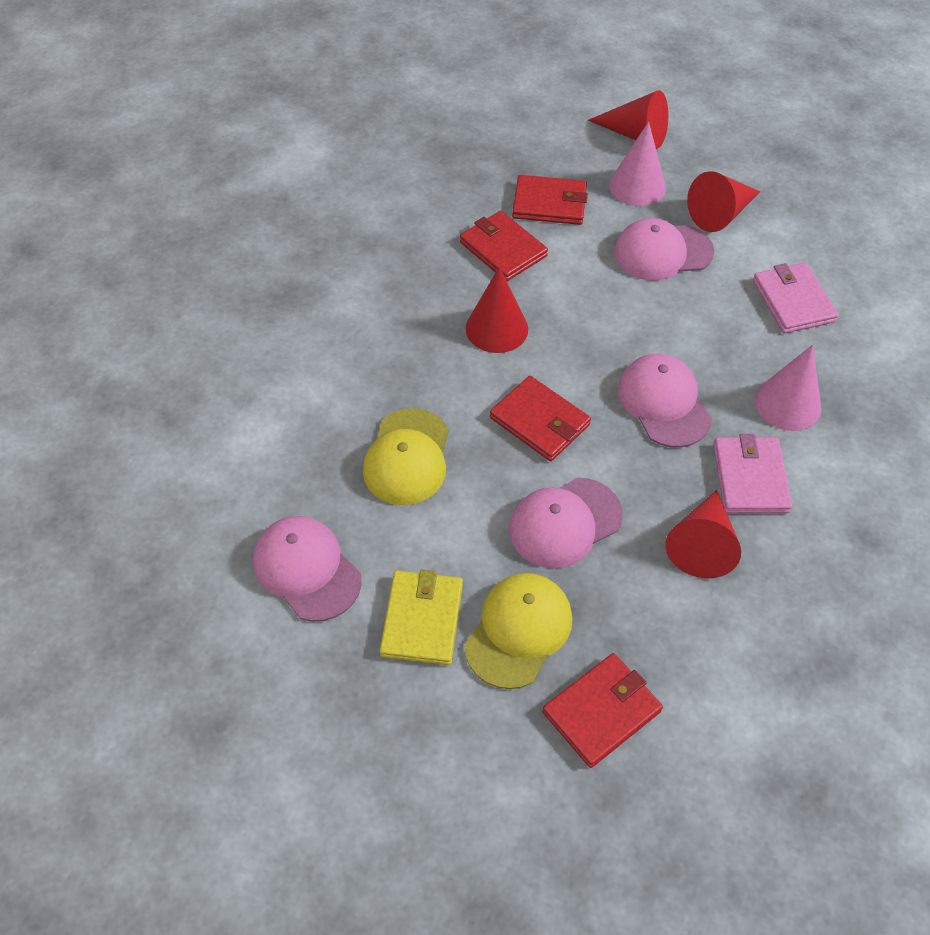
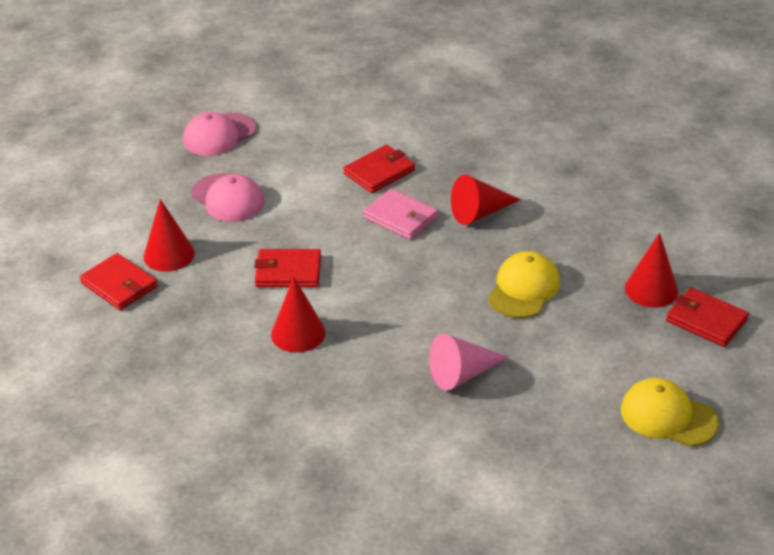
pink cap: 4 -> 2
pink cone: 2 -> 1
pink wallet: 2 -> 1
yellow wallet: 1 -> 0

